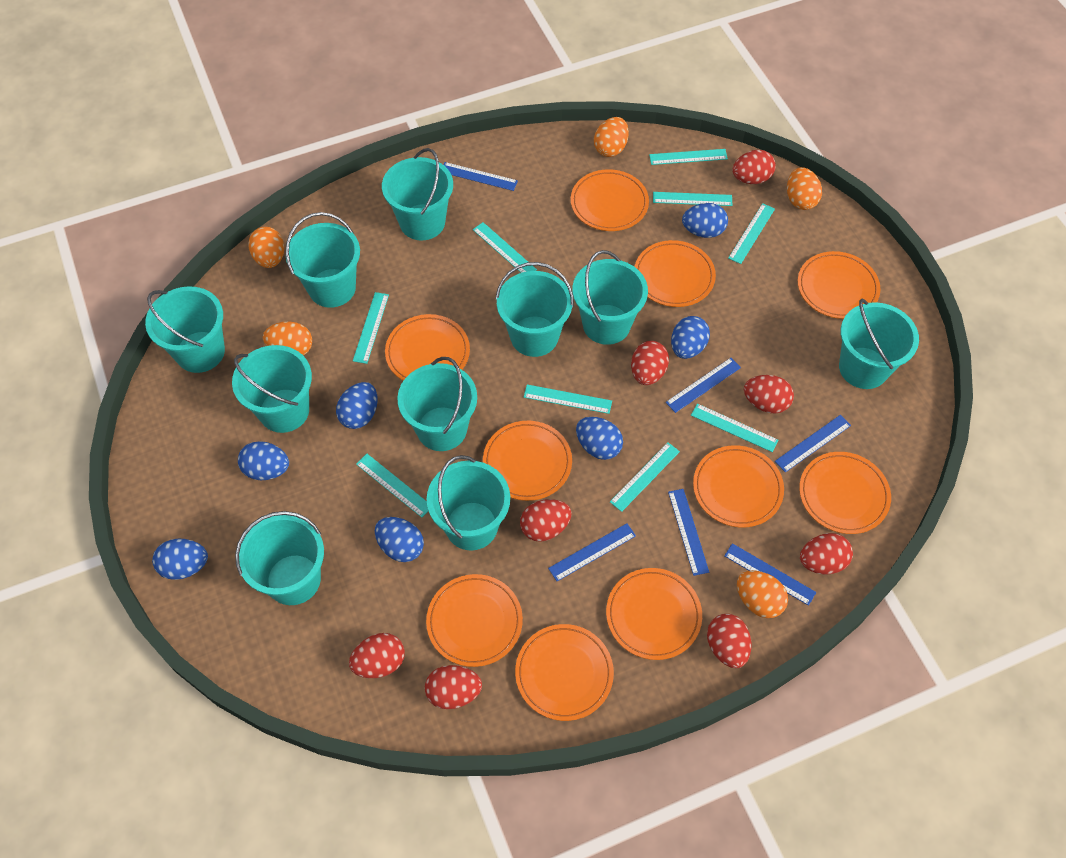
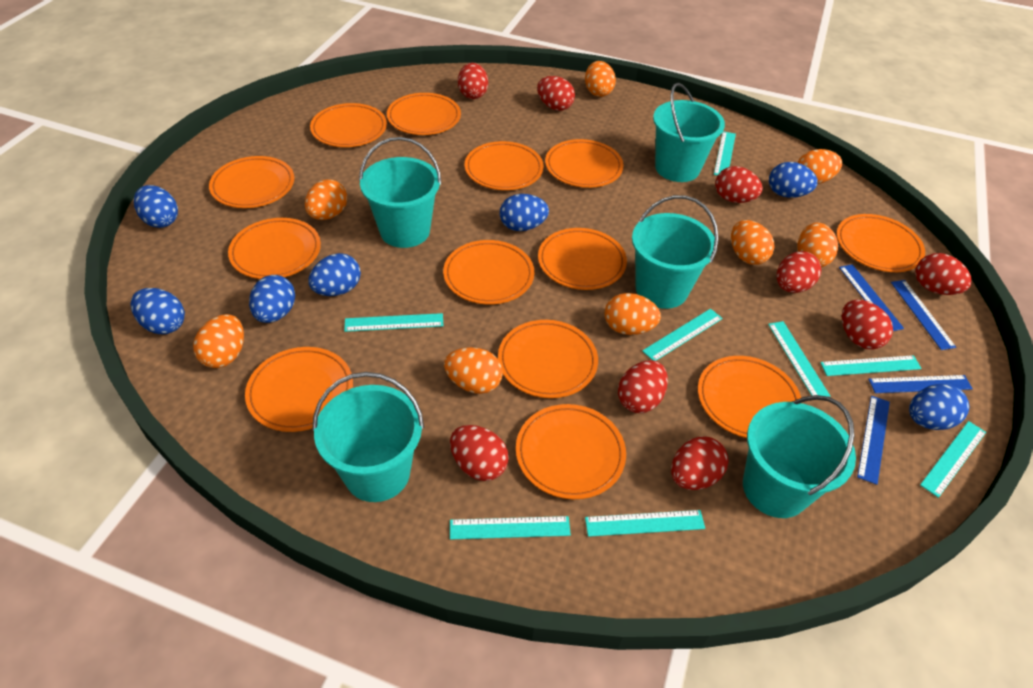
blue ruler: 6 -> 4
orange egg: 5 -> 8
orange plate: 10 -> 13
red egg: 8 -> 9
turquoise bucket: 10 -> 5
turquoise ruler: 9 -> 8

